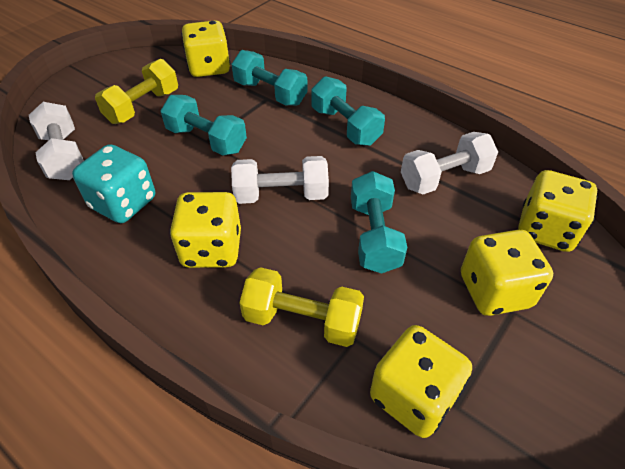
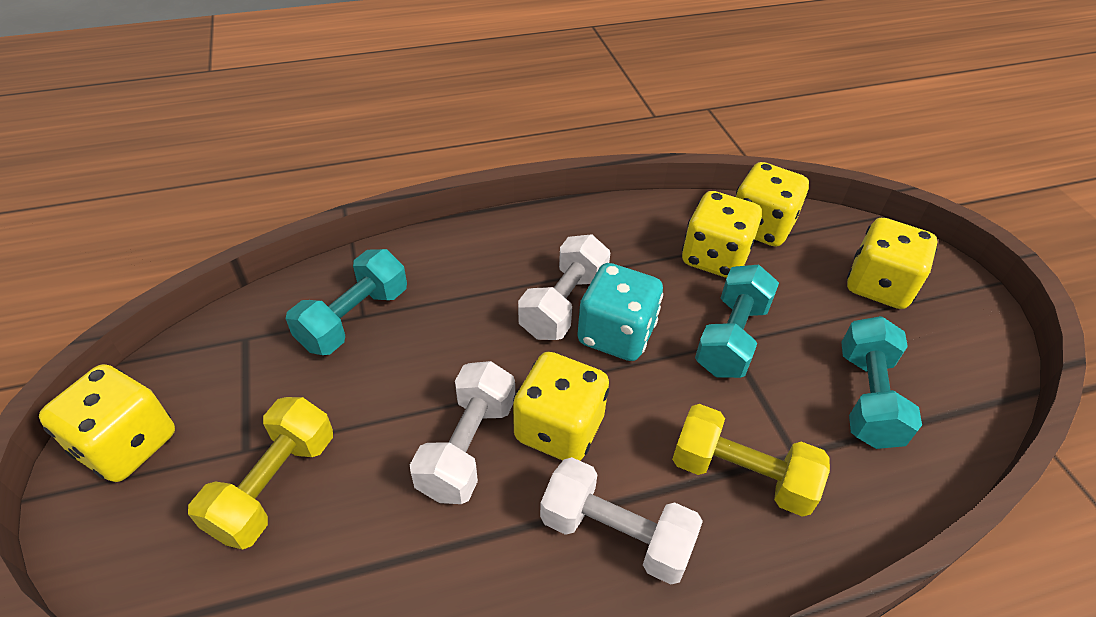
turquoise dumbbell: 4 -> 3

